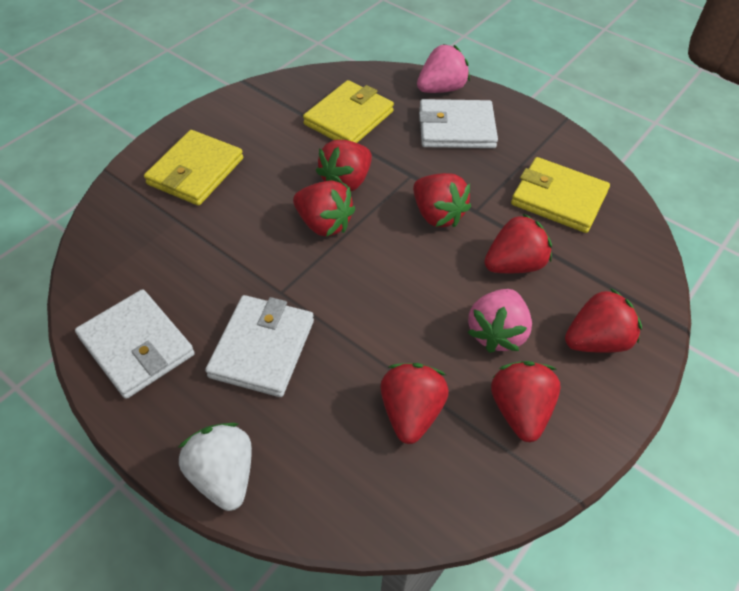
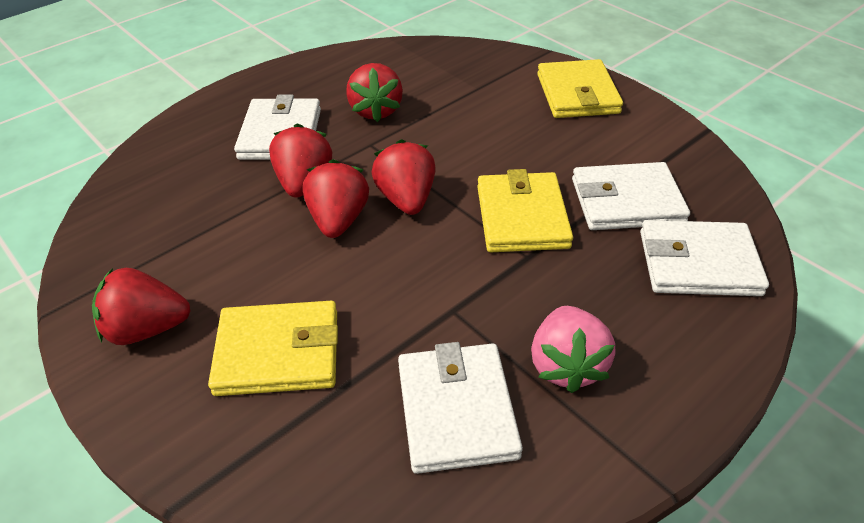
pink strawberry: 2 -> 1
red strawberry: 7 -> 5
white strawberry: 1 -> 0
white wallet: 3 -> 4

